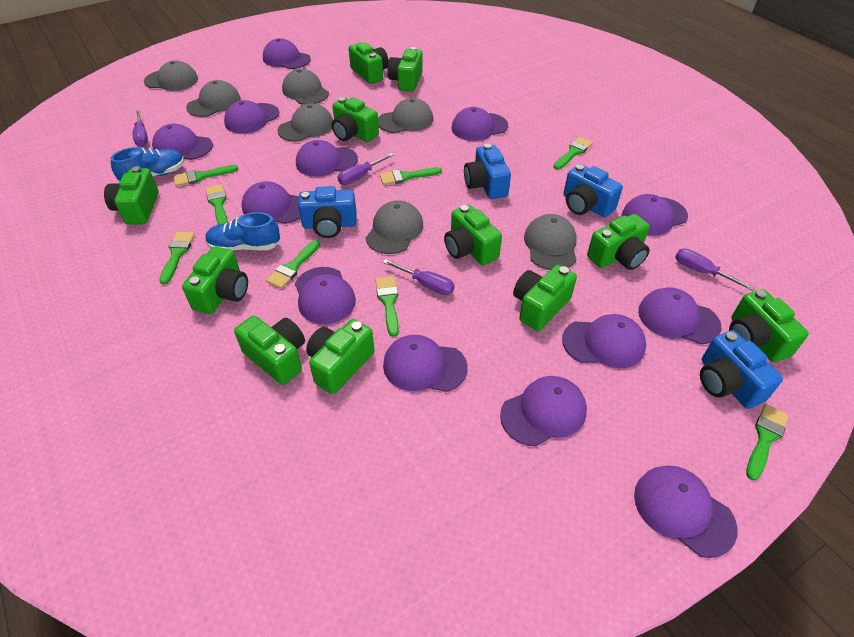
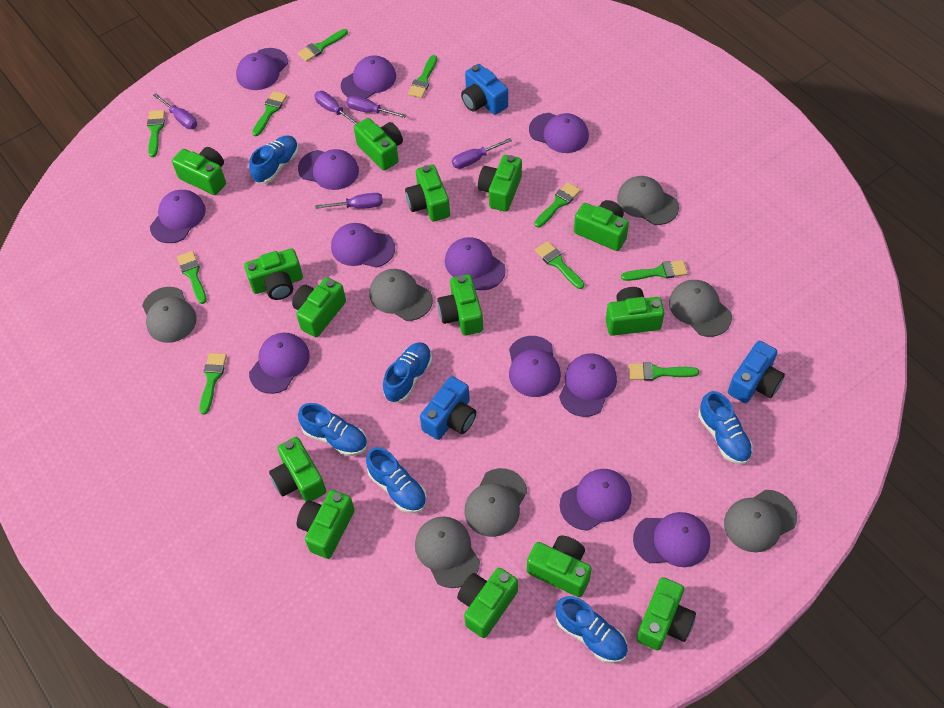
blue camera: 4 -> 3
blue shoe: 2 -> 6
green brush: 8 -> 10
green camera: 11 -> 14
purple cap: 13 -> 12
purple screwdriver: 4 -> 5

